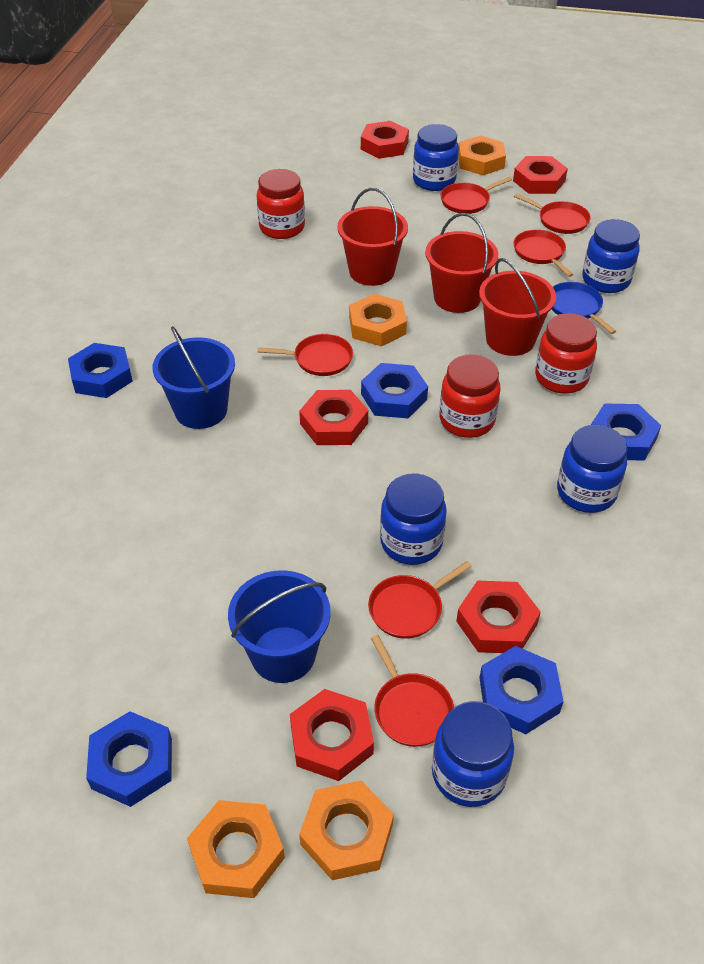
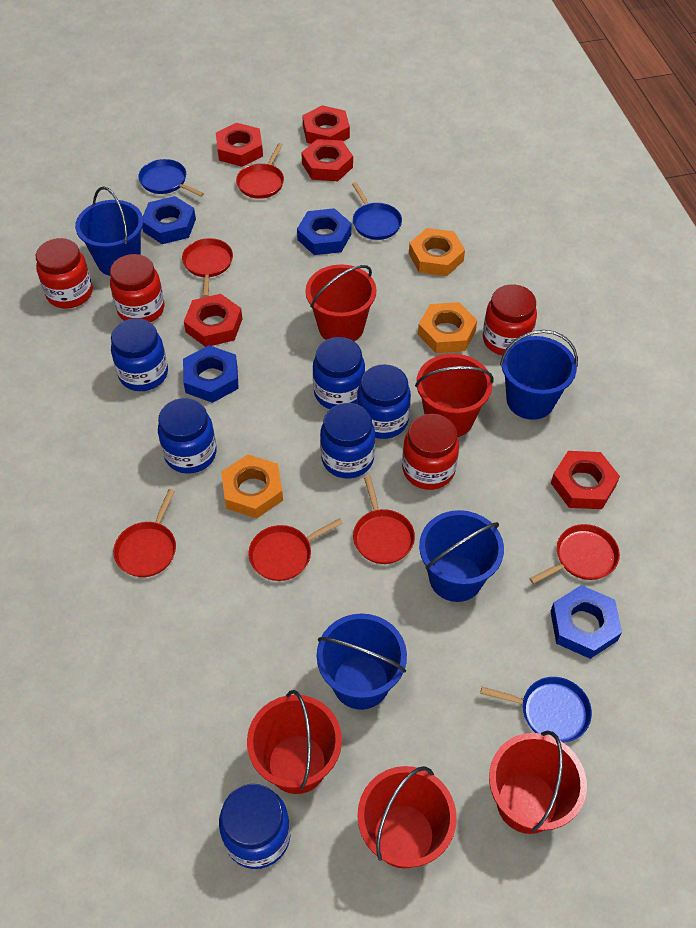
blue bucket: 2 -> 4
blue jar: 5 -> 6
blue nut: 5 -> 4
blue pan: 1 -> 3
orange nut: 4 -> 3
red bucket: 3 -> 5
red jar: 3 -> 4

